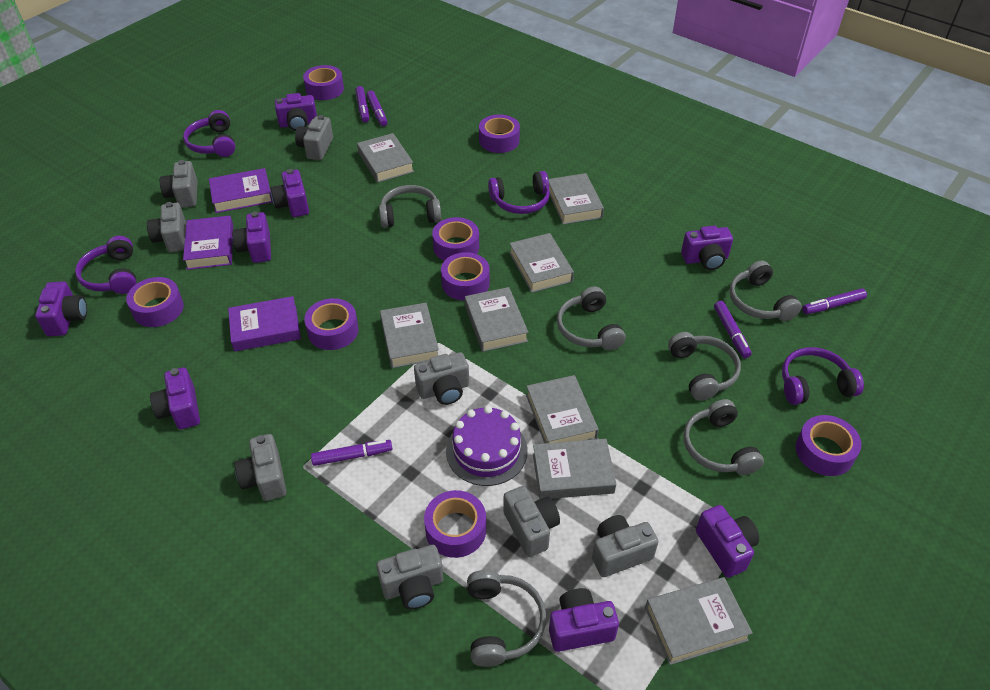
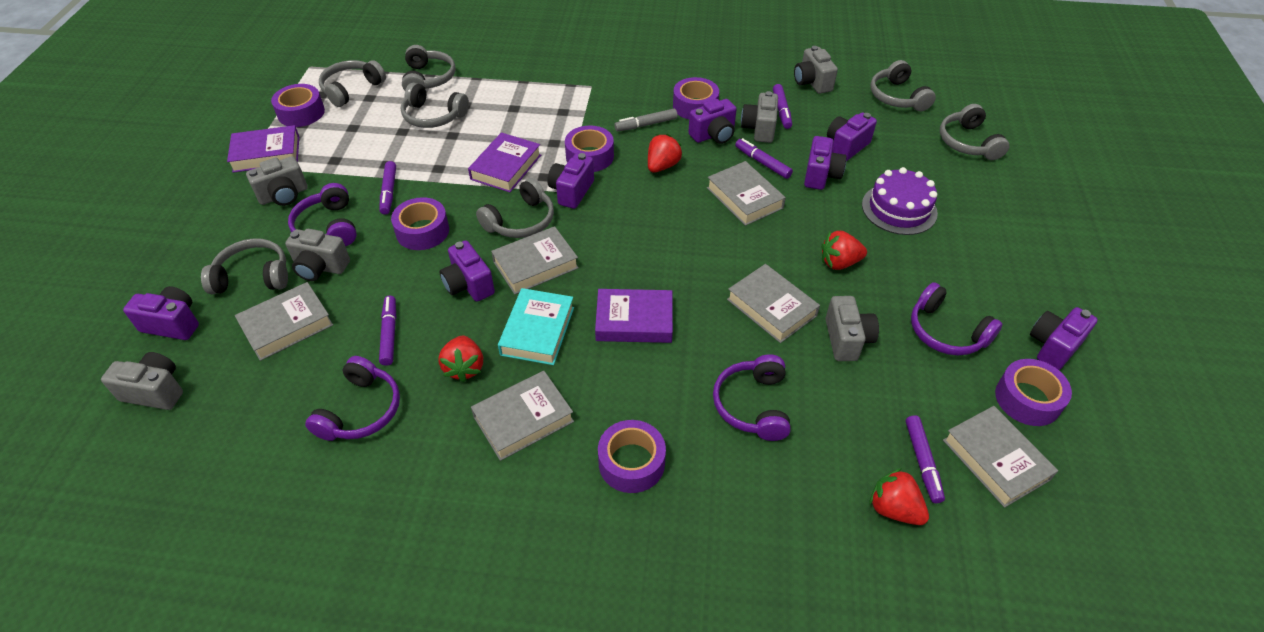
grey book: 8 -> 6
grey camera: 8 -> 6
grey headphones: 6 -> 7
grey marker: 0 -> 1
purple camera: 8 -> 7
purple tape: 8 -> 6
red strawberry: 0 -> 4
turquoise book: 0 -> 1

